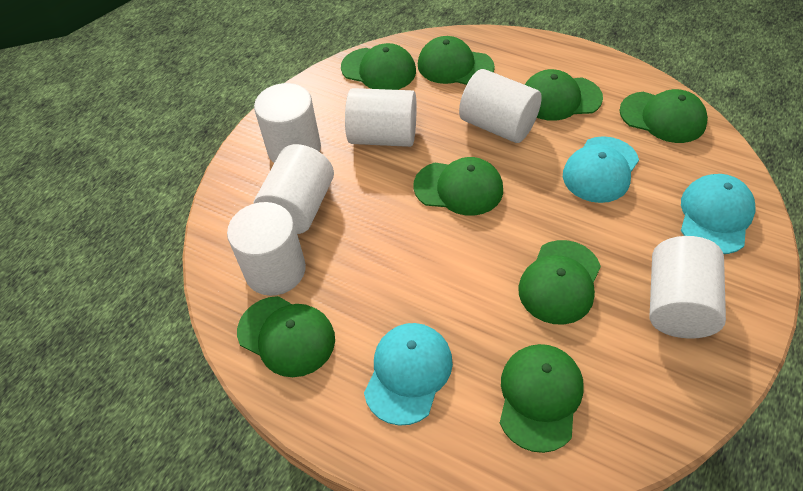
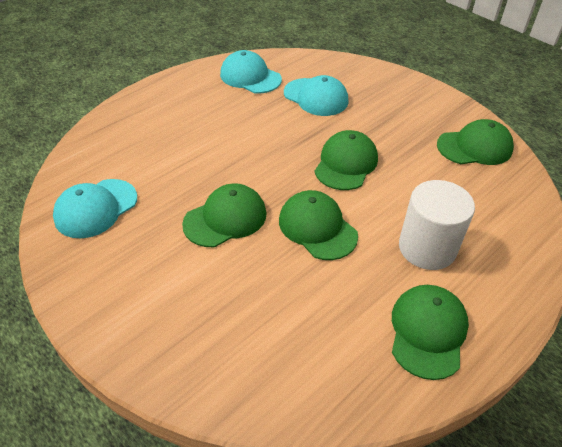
green cap: 8 -> 5
white cylinder: 6 -> 1

